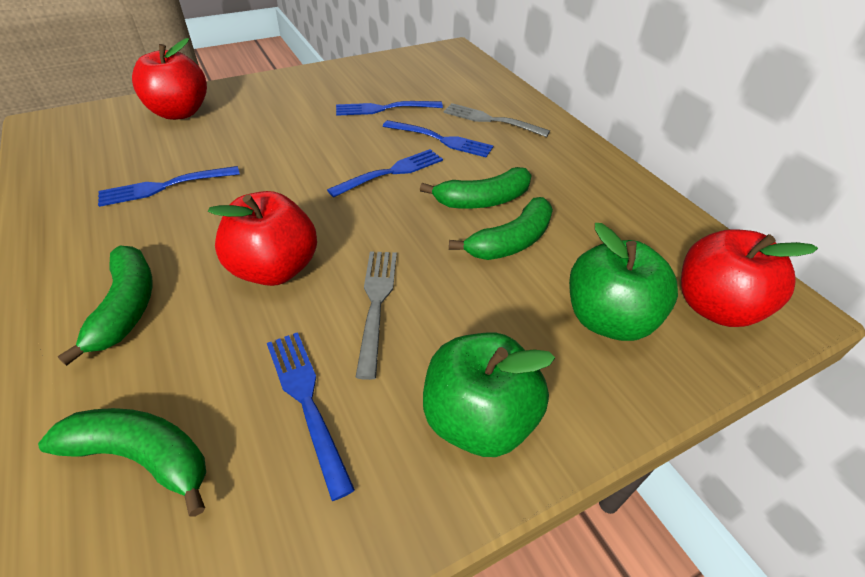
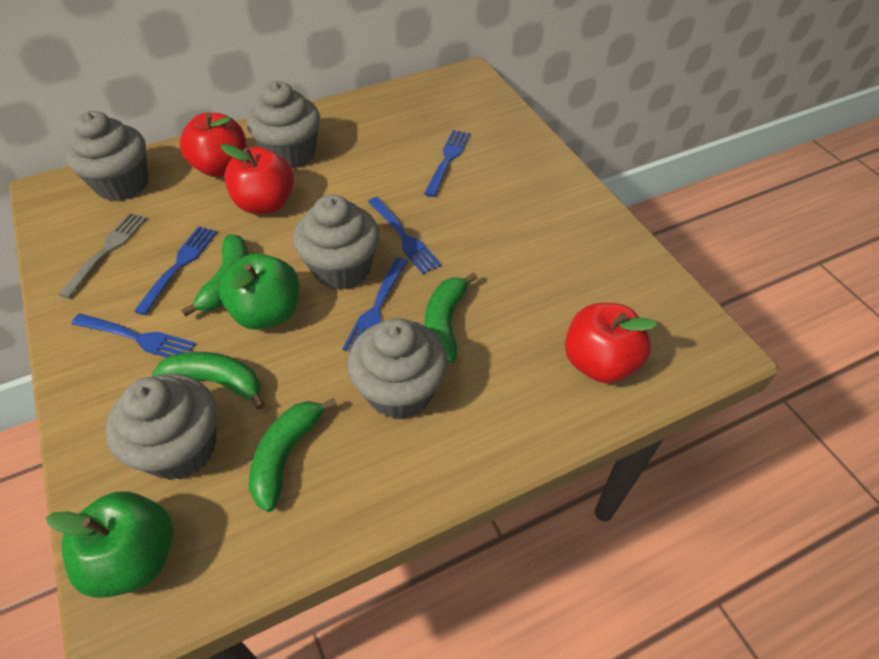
grey cupcake: 0 -> 5
grey fork: 2 -> 1

